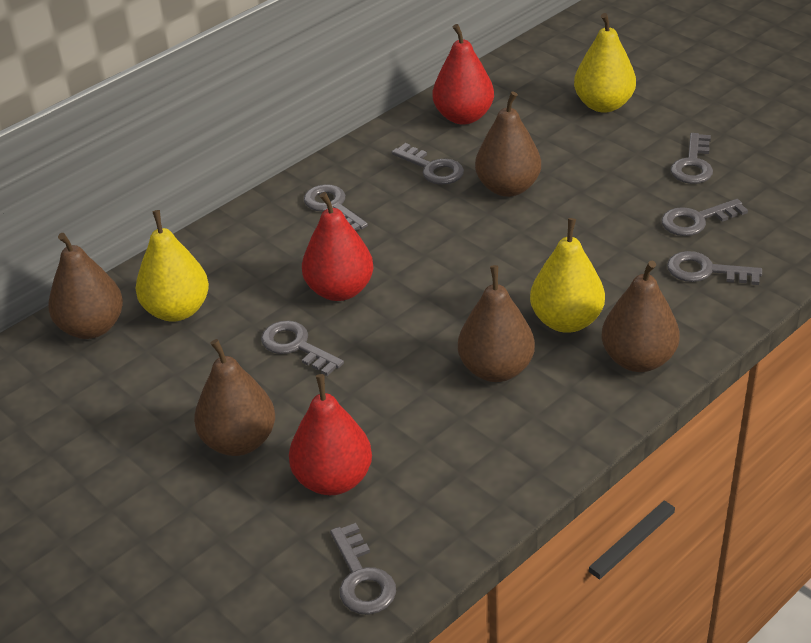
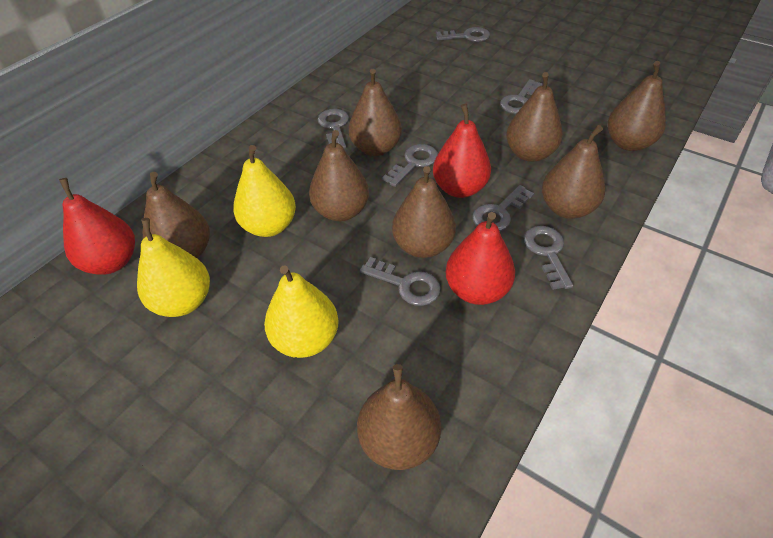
brown pear: 5 -> 8

